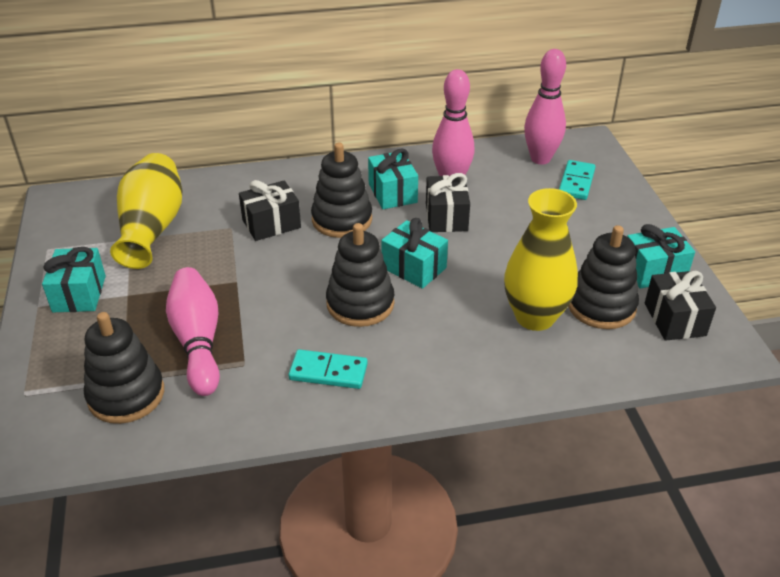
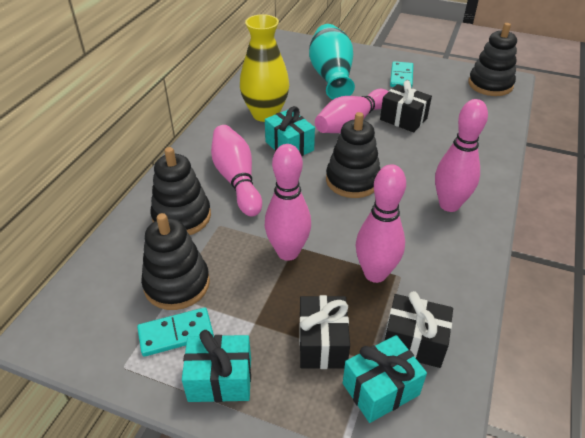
pink bowling pin: 3 -> 5
turquoise gift: 4 -> 3
turquoise vase: 0 -> 1
yellow vase: 2 -> 1

